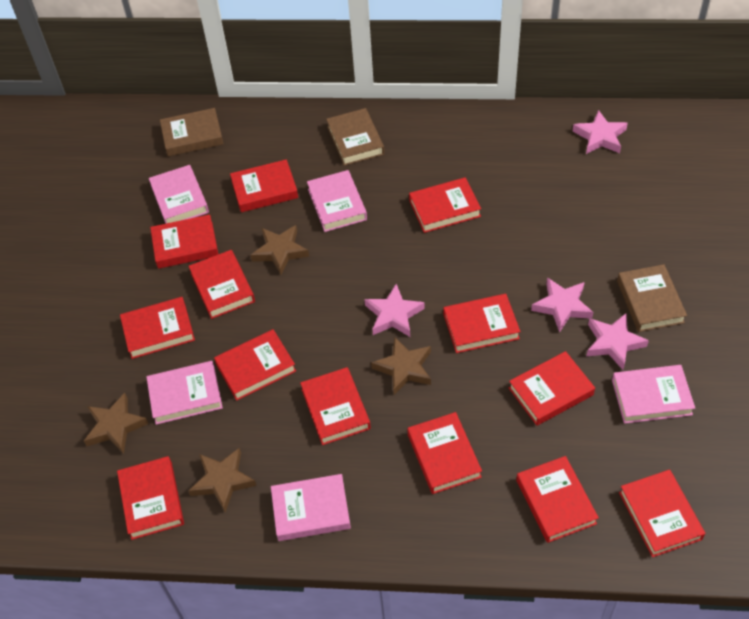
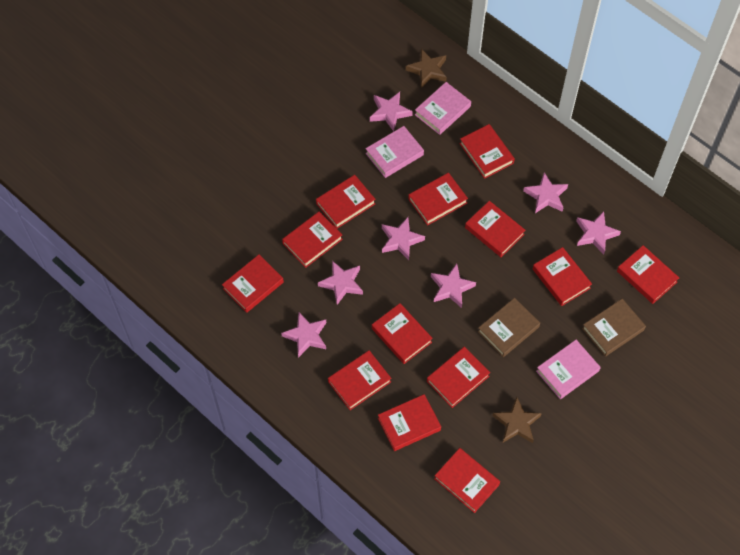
brown book: 3 -> 2
brown star: 4 -> 2
pink book: 5 -> 3
pink star: 4 -> 7

